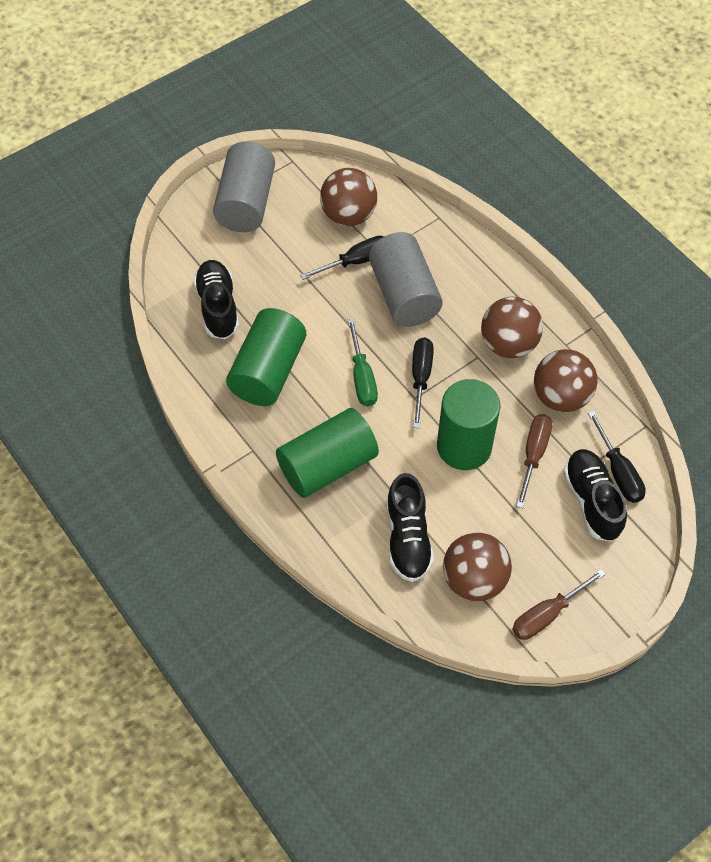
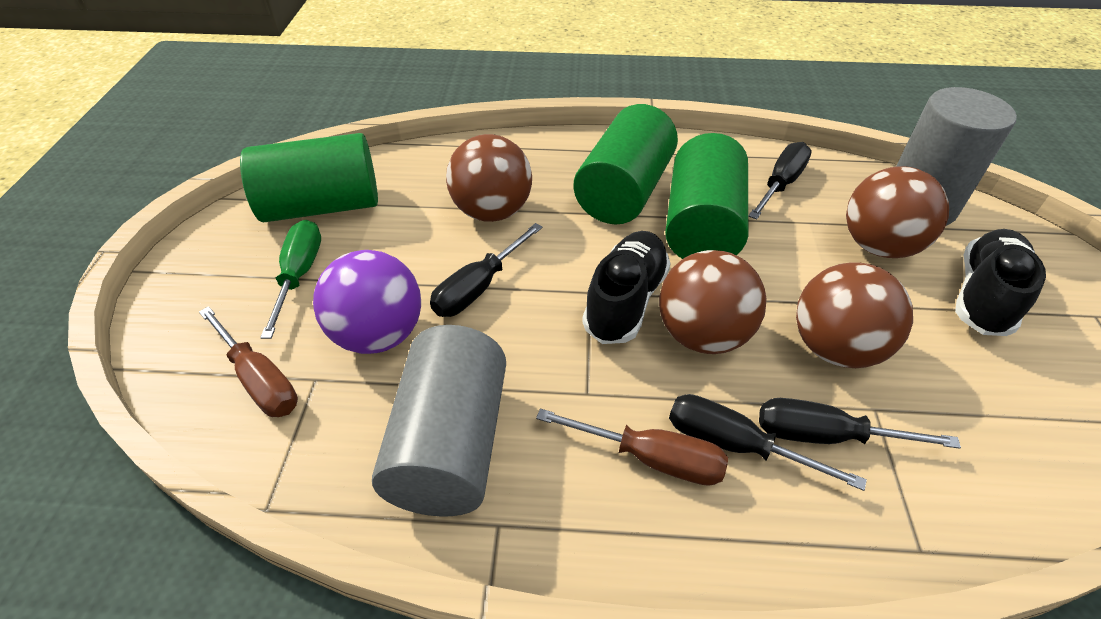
black screwdriver: 3 -> 4
black shoe: 3 -> 2
purple ball: 0 -> 1

